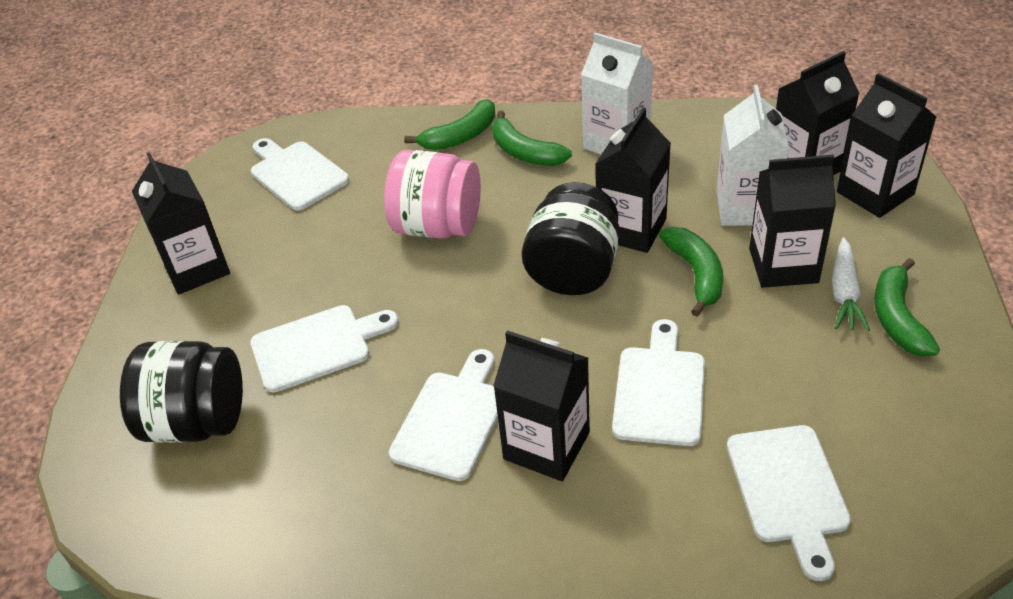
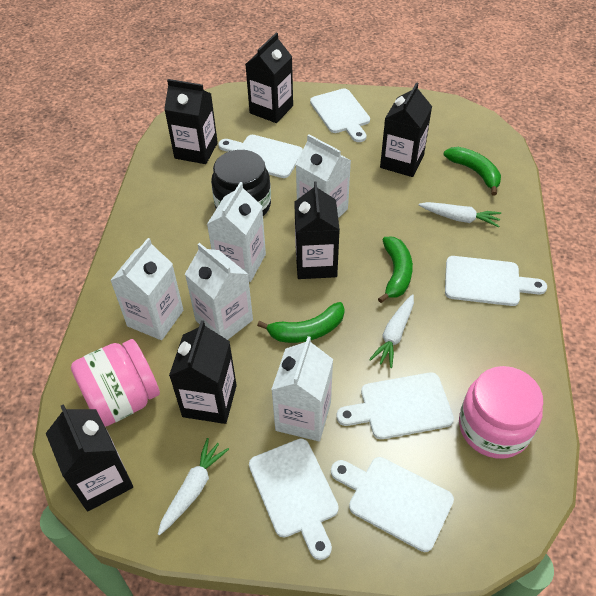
black jar: 2 -> 1
green banana: 4 -> 3
pink jar: 1 -> 2
white carrot: 1 -> 3
white carton: 2 -> 5
white cutting board: 5 -> 6

